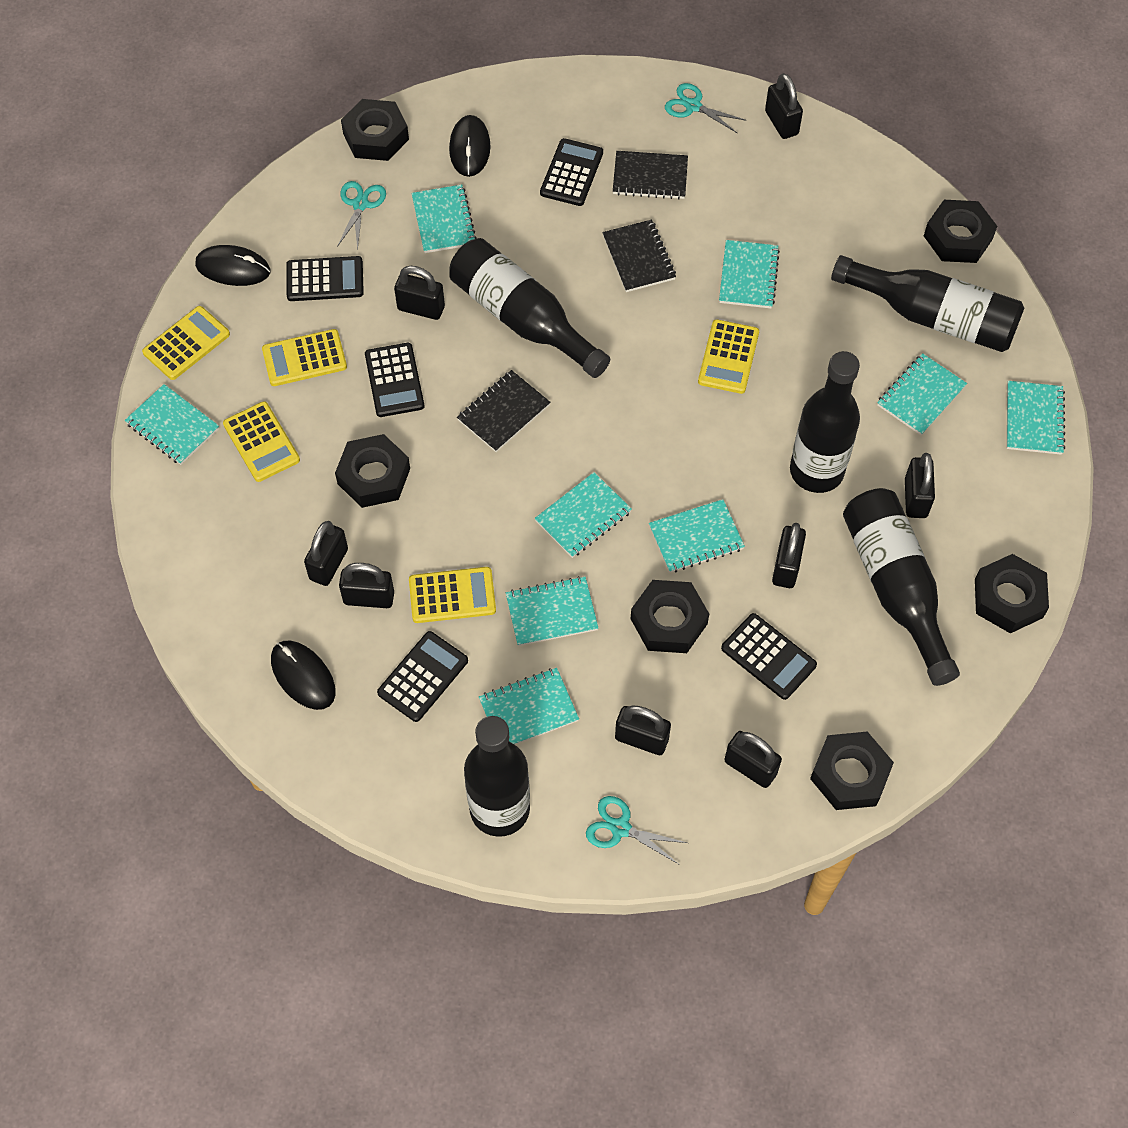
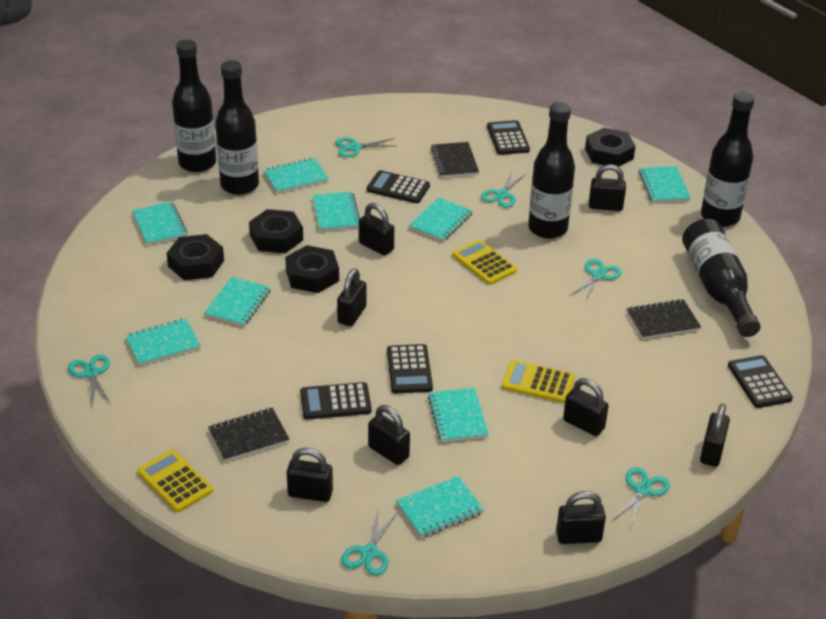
black mouse: 3 -> 0
black nut: 6 -> 4
turquoise scissors: 3 -> 6
yellow calculator: 5 -> 3

